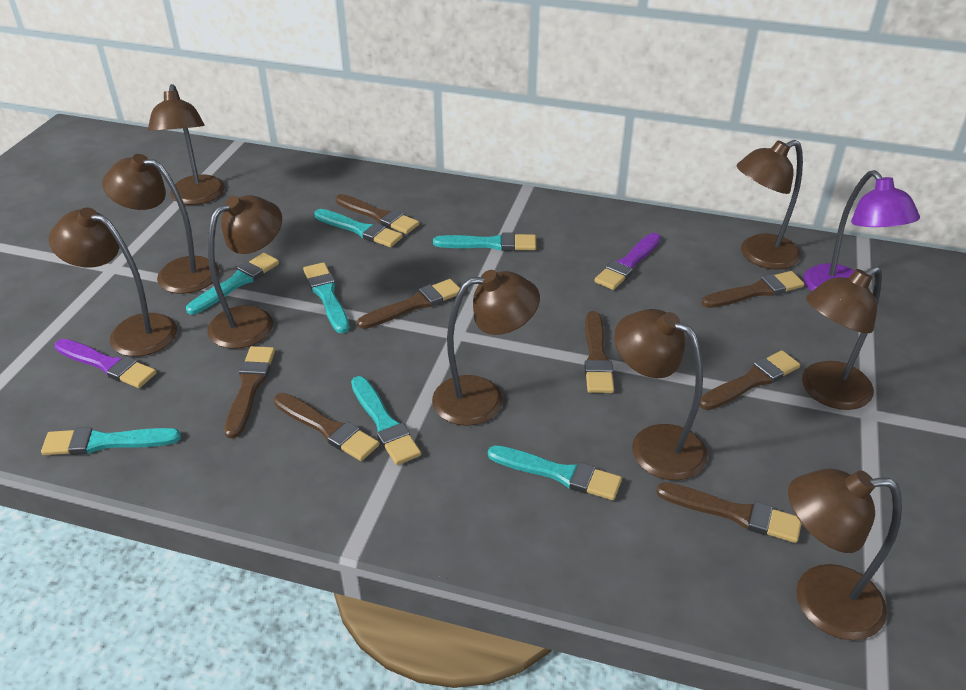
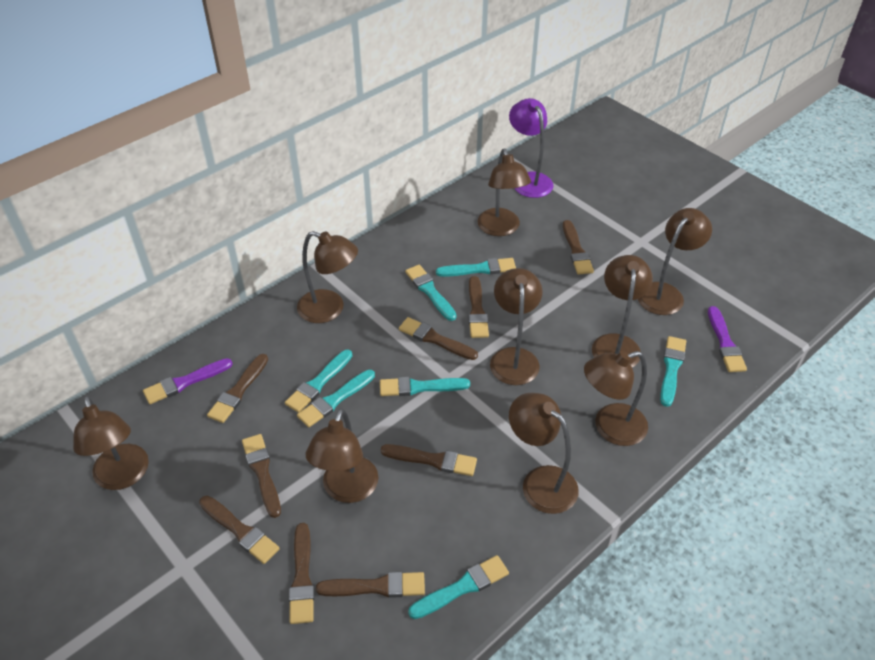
brown brush: 8 -> 9

